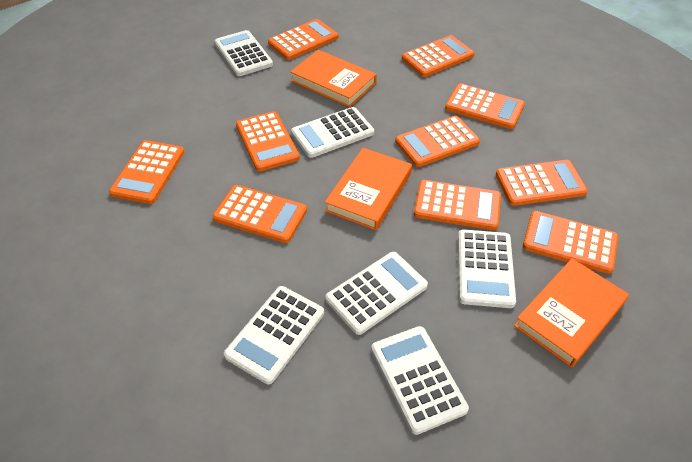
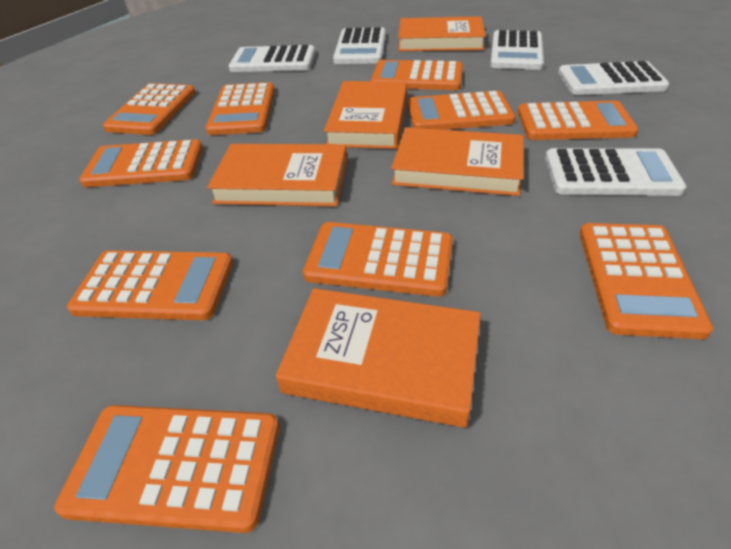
orange book: 3 -> 5
white calculator: 6 -> 5

